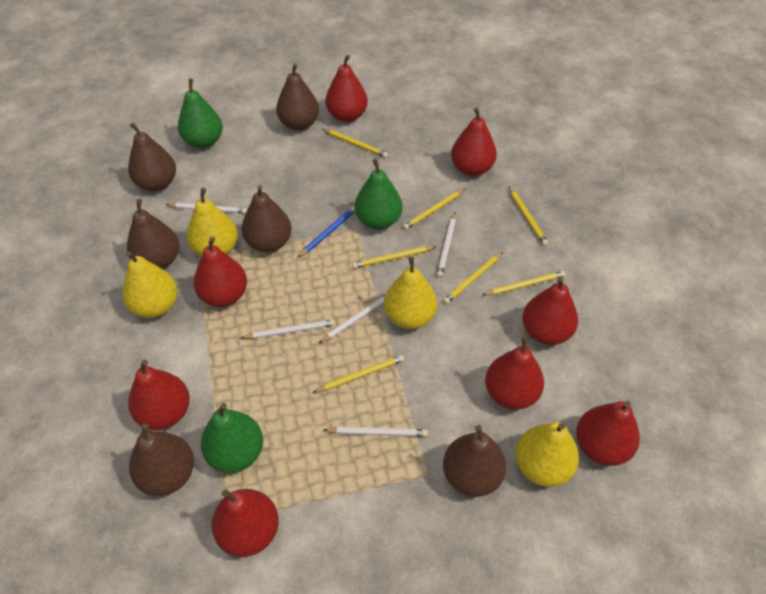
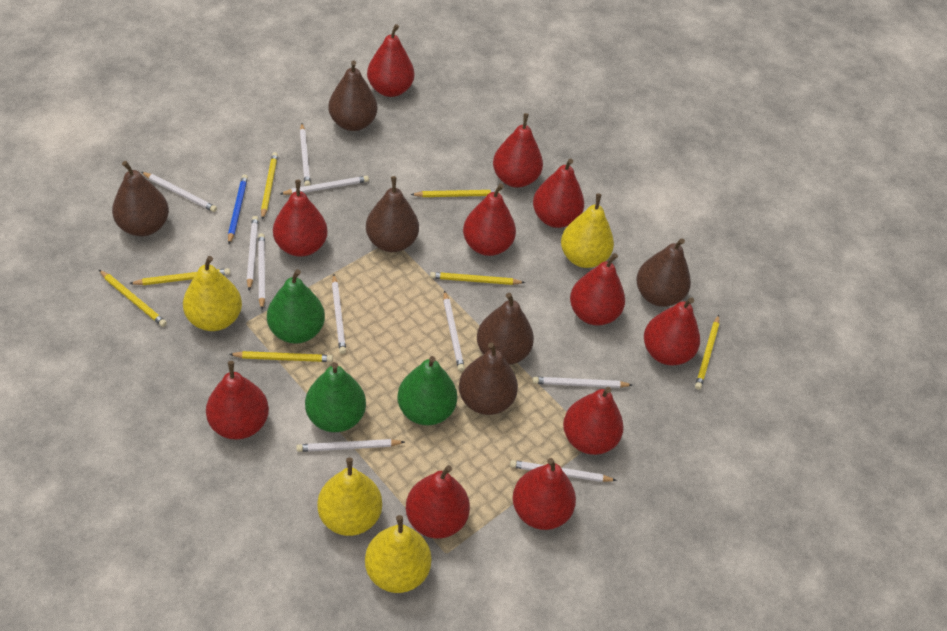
red pear: 8 -> 11
white pencil: 5 -> 10

